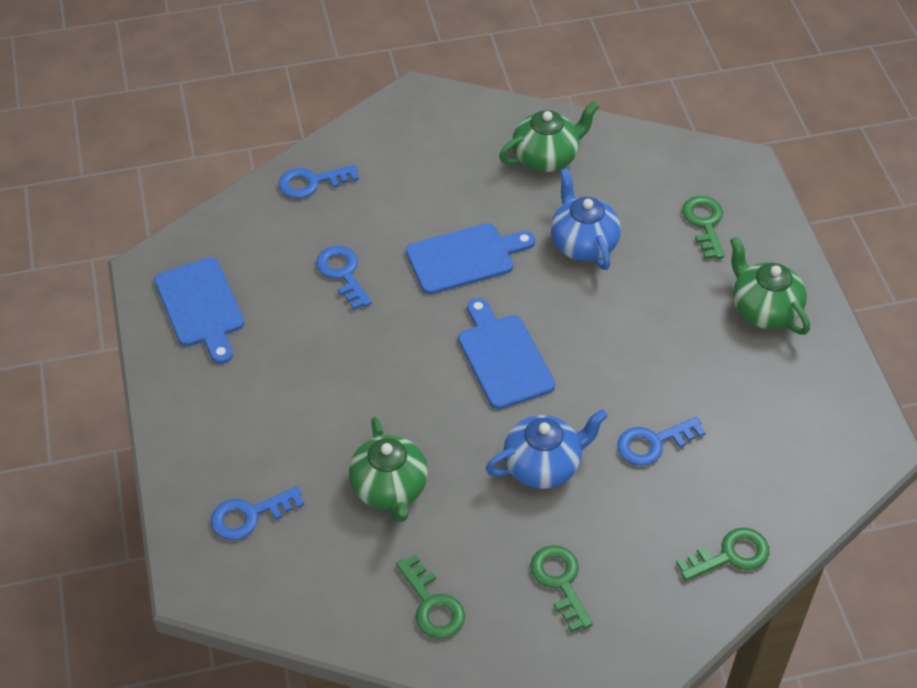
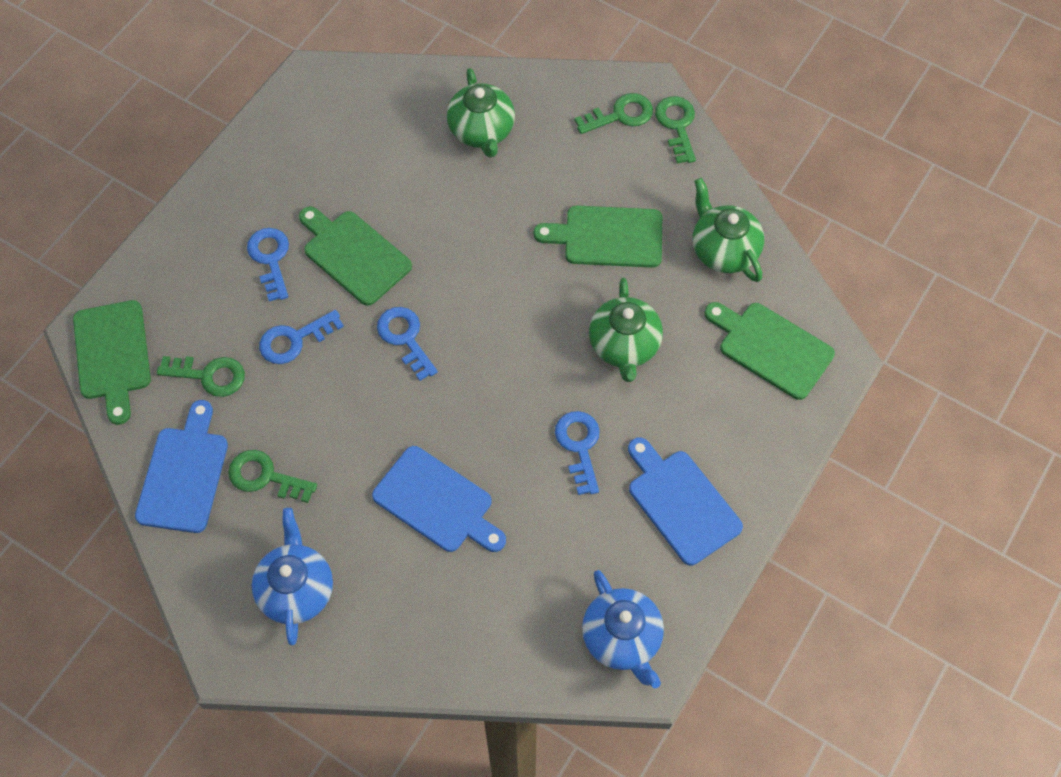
green cutting board: 0 -> 4

